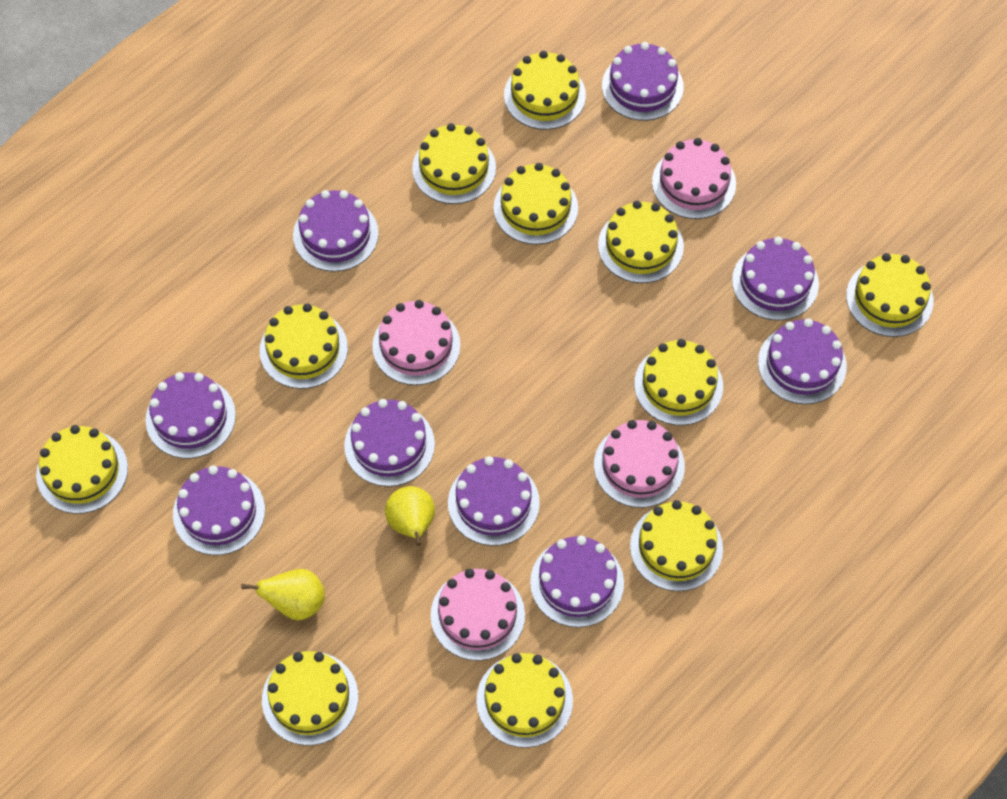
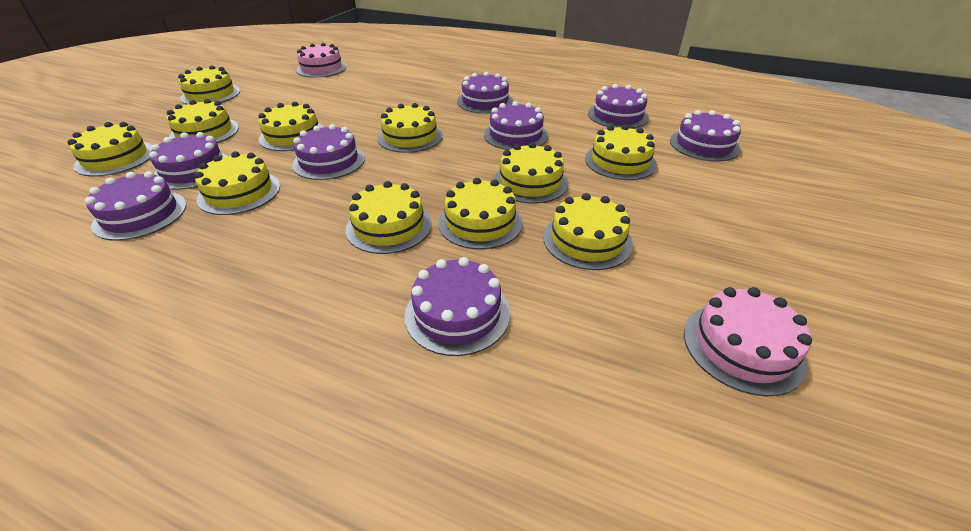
pink cake: 4 -> 2
purple cake: 9 -> 8
yellow pear: 2 -> 0

